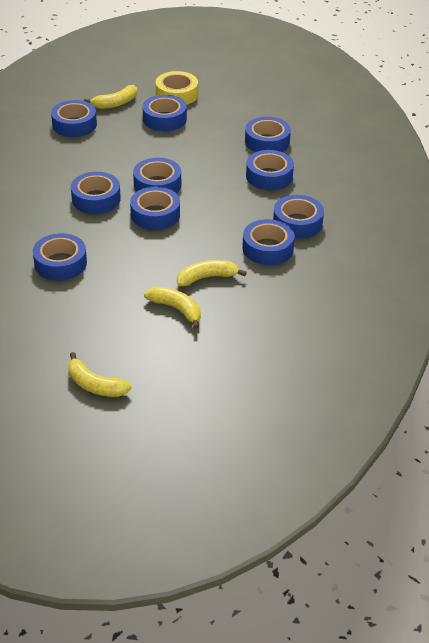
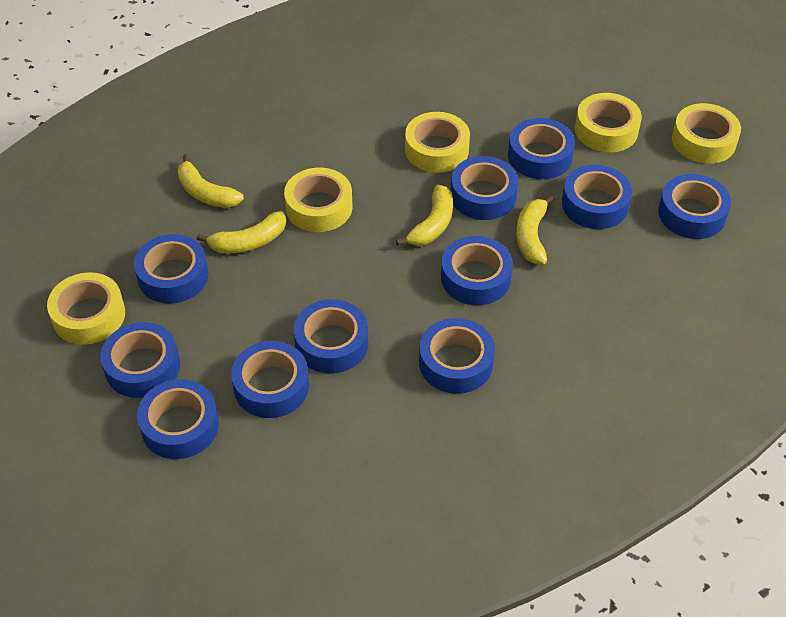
blue tape: 10 -> 11
yellow tape: 1 -> 5

